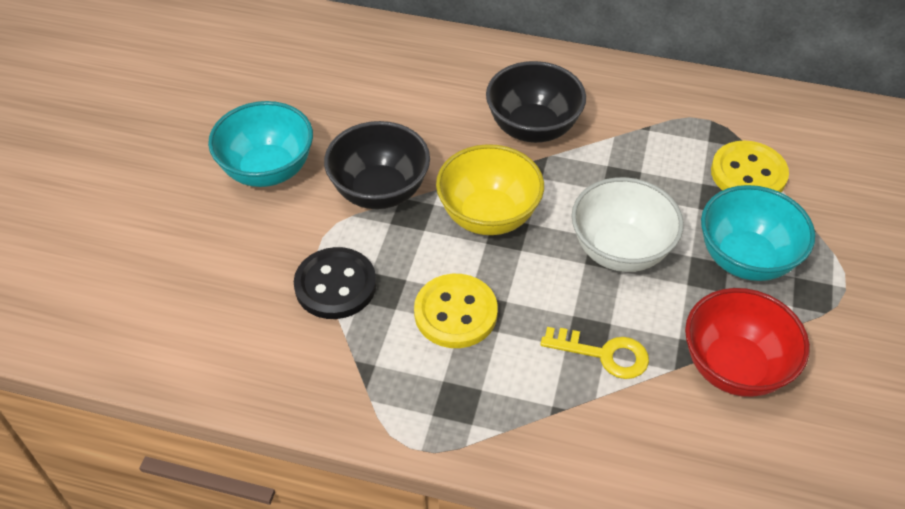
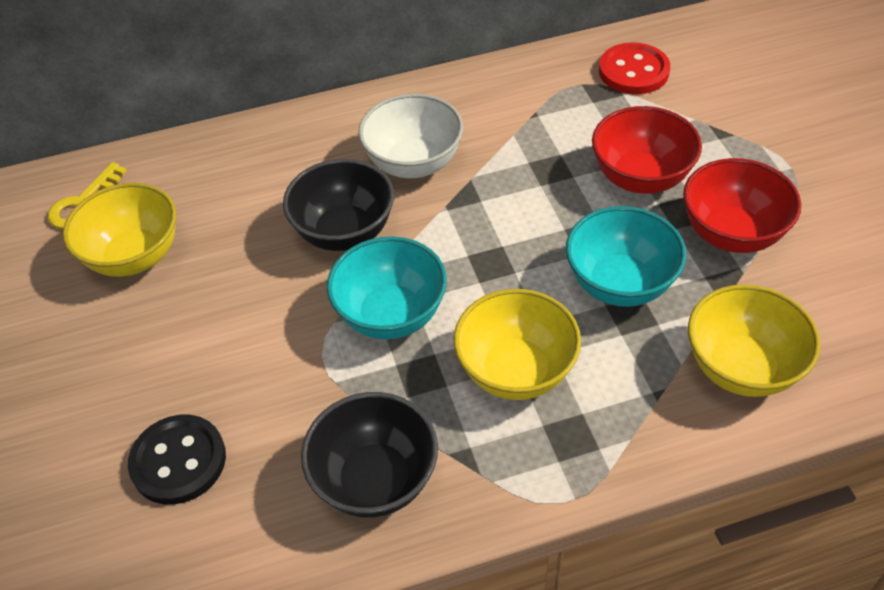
red bowl: 1 -> 2
red button: 0 -> 1
yellow bowl: 1 -> 3
yellow button: 2 -> 0

